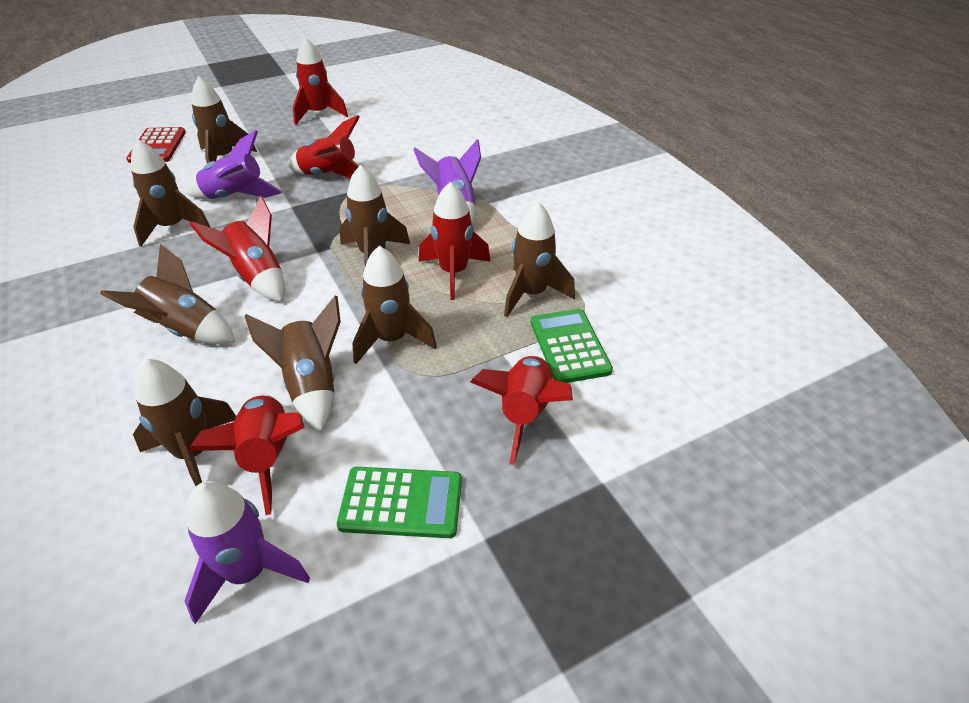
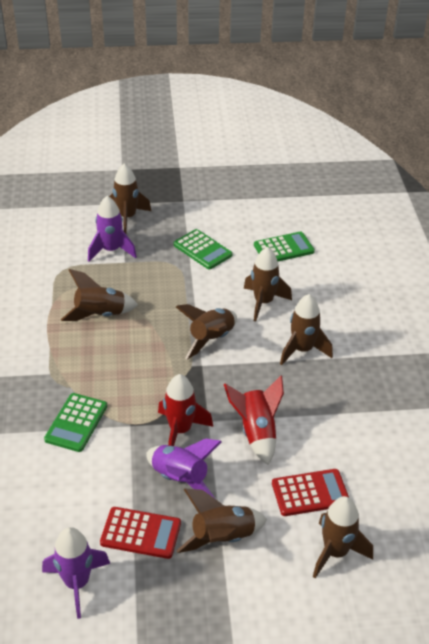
brown rocket: 8 -> 7
green calculator: 2 -> 3
red calculator: 1 -> 2
red rocket: 6 -> 2

